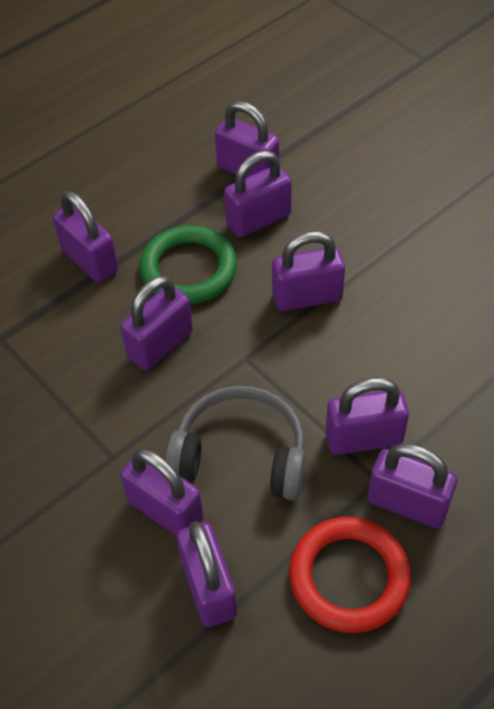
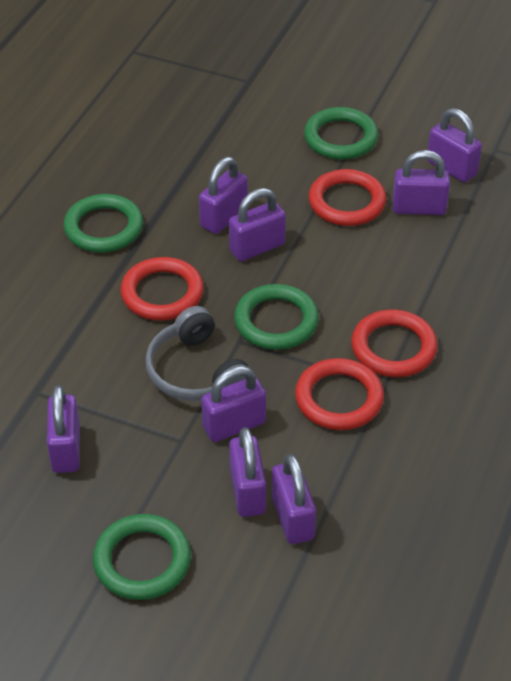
green ring: 1 -> 4
purple padlock: 9 -> 8
red ring: 1 -> 4

